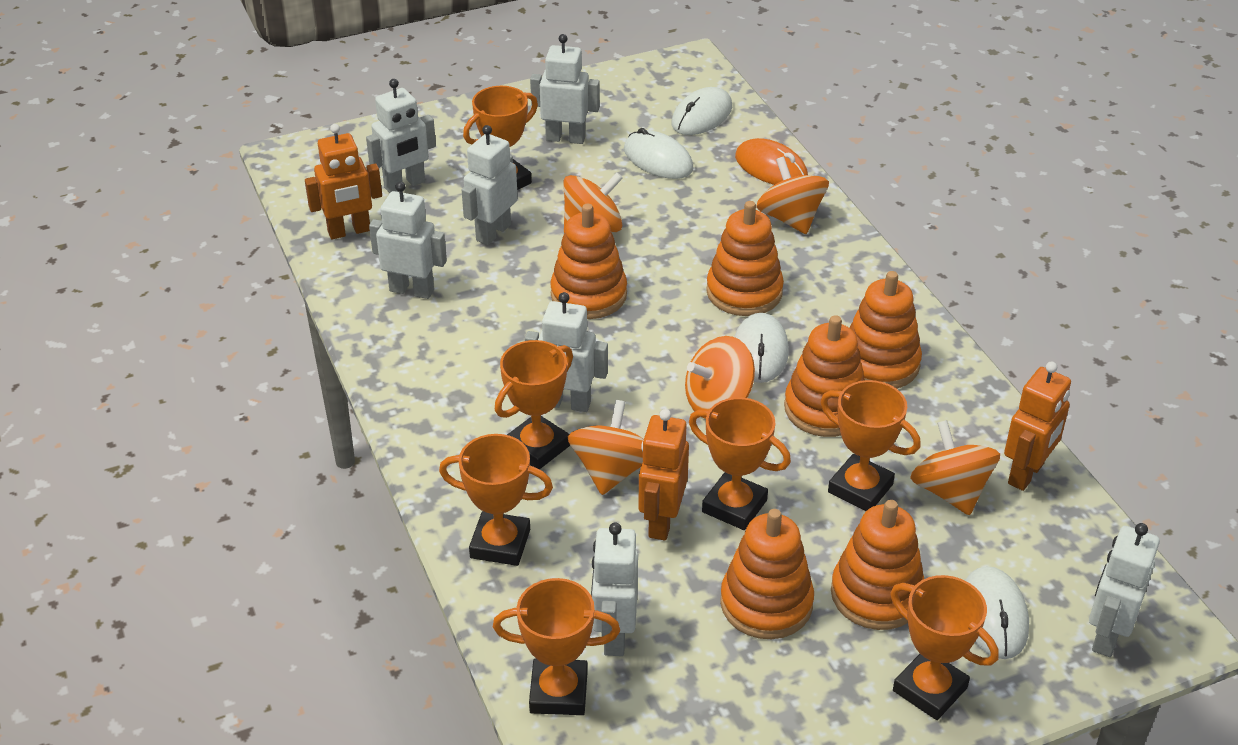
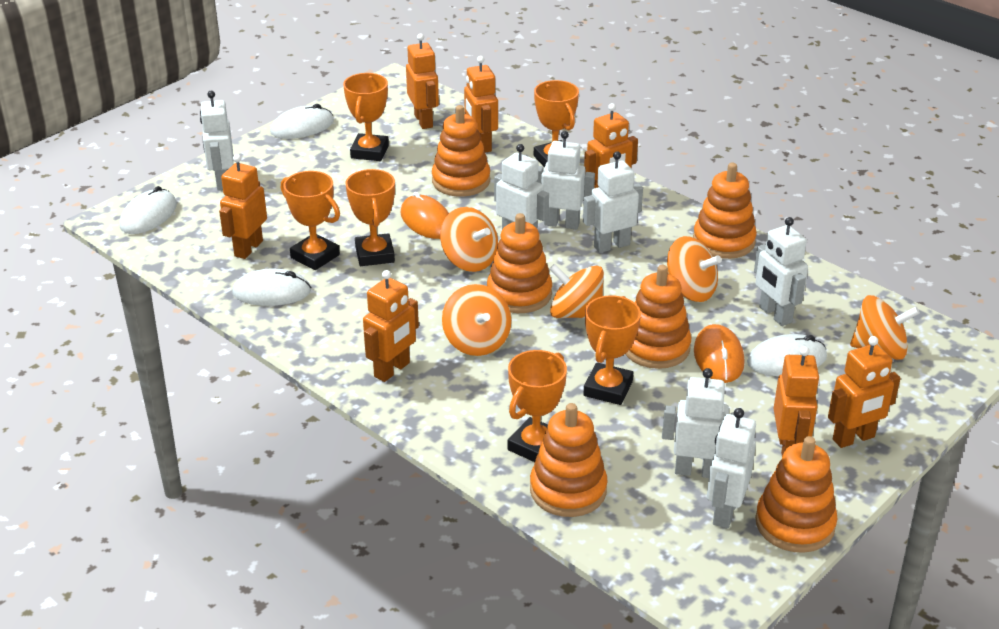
orange mouse: 1 -> 2
orange robot: 3 -> 7
orange trophy: 7 -> 6

